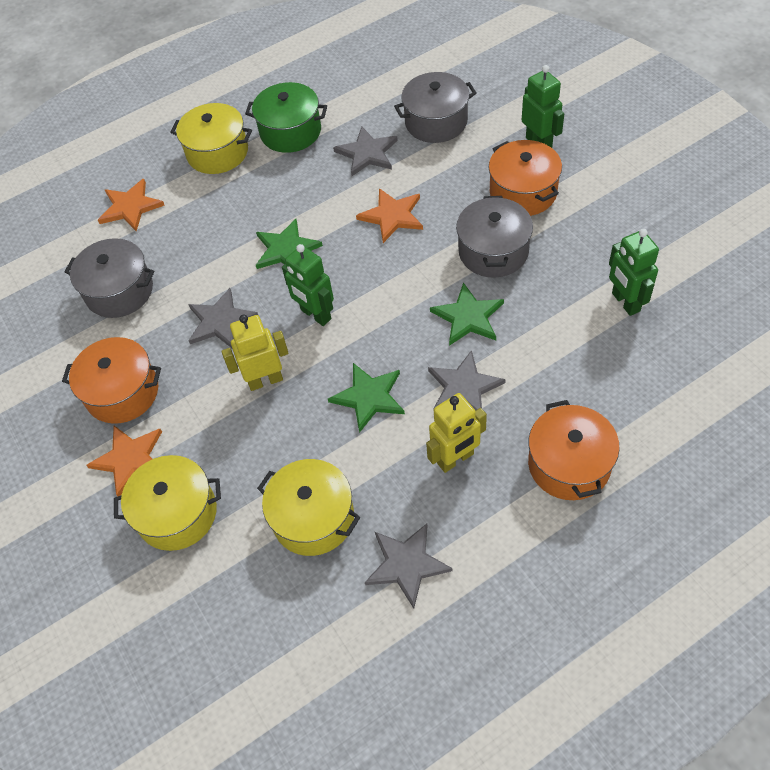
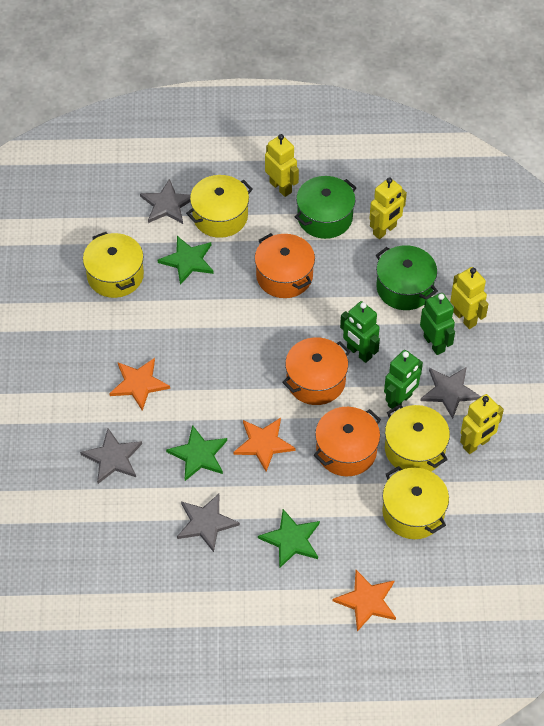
green pot: 1 -> 2
grey pot: 3 -> 0
yellow pot: 3 -> 4
yellow robot: 2 -> 4

